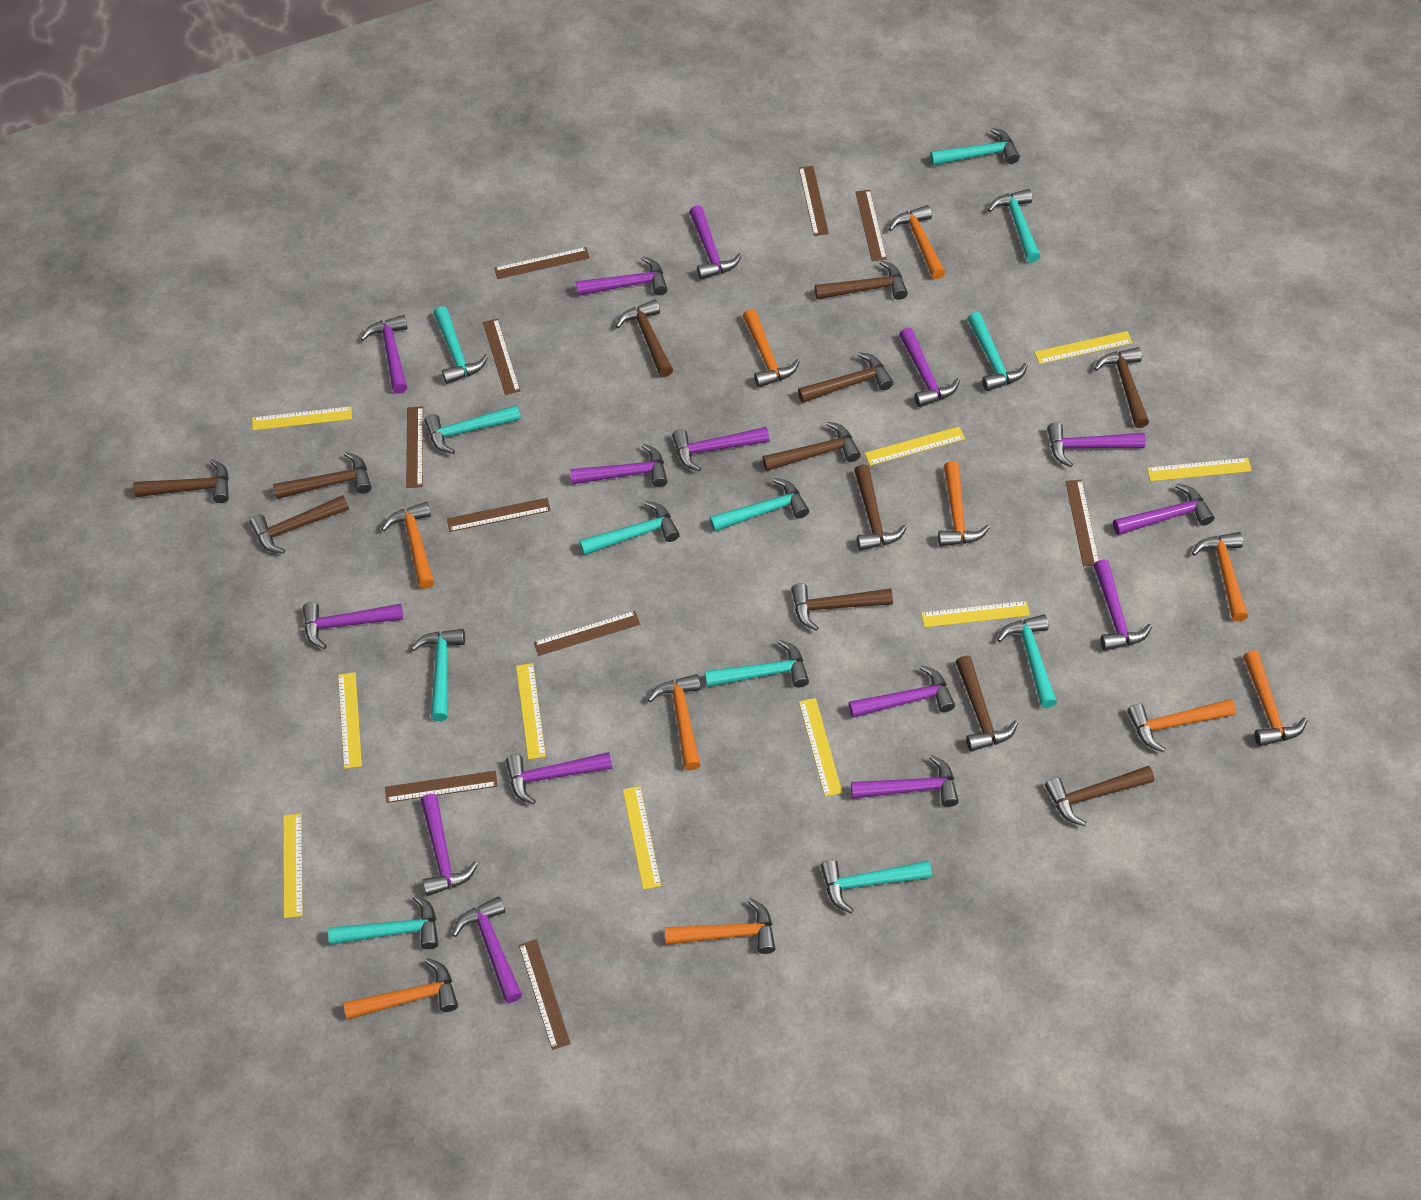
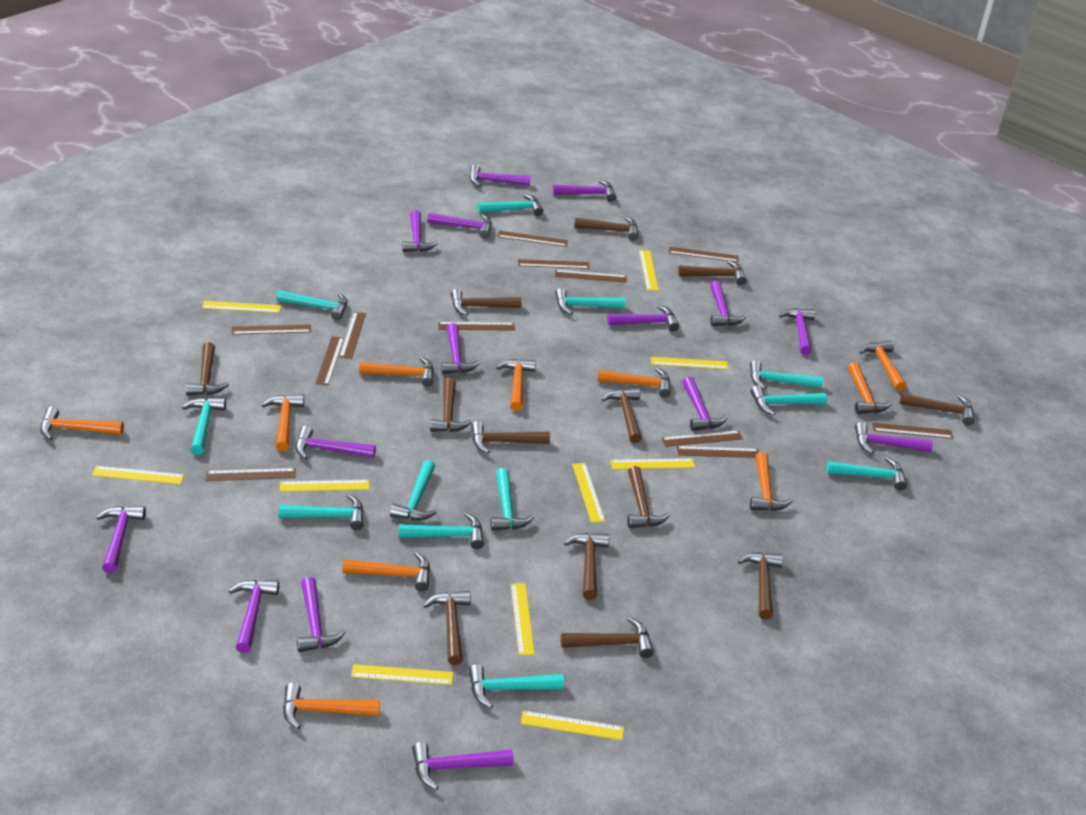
brown hammer: 12 -> 13
brown ruler: 10 -> 12

